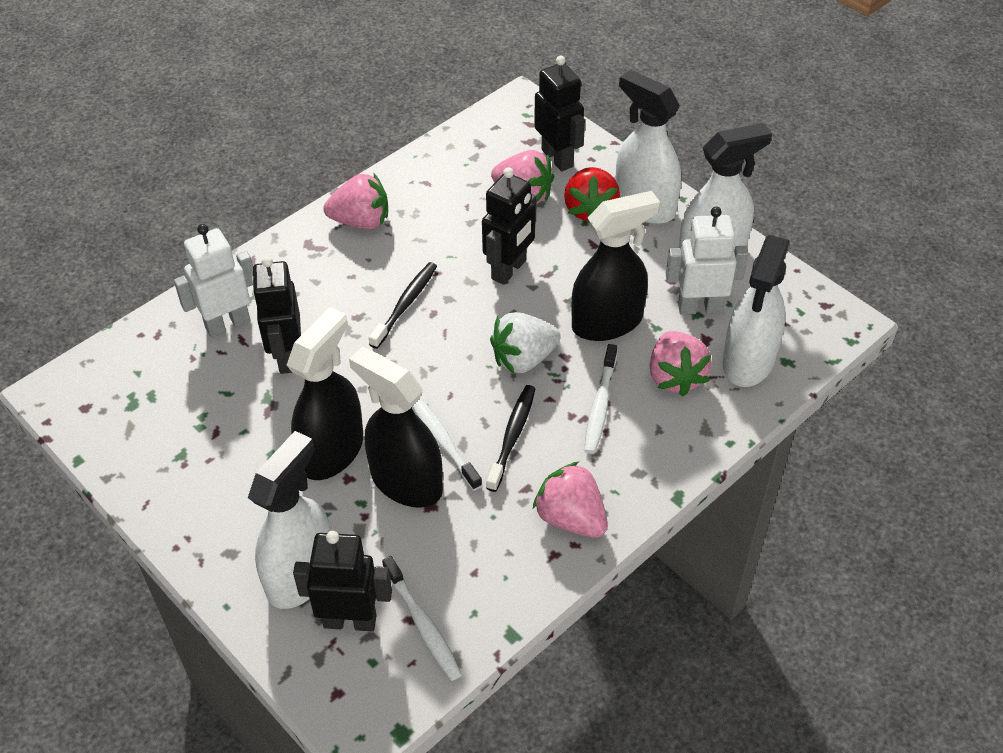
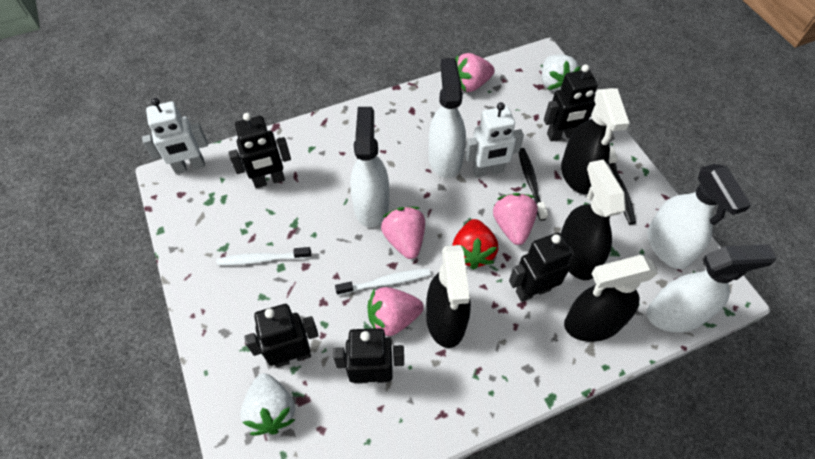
black robot: 4 -> 5
black spray bottle: 3 -> 4
white strawberry: 1 -> 2
white toothbrush: 3 -> 2

